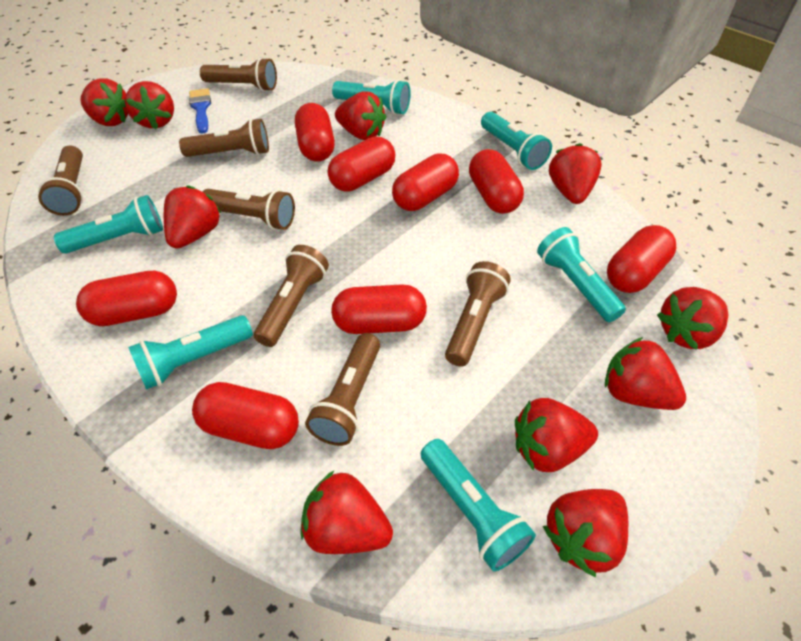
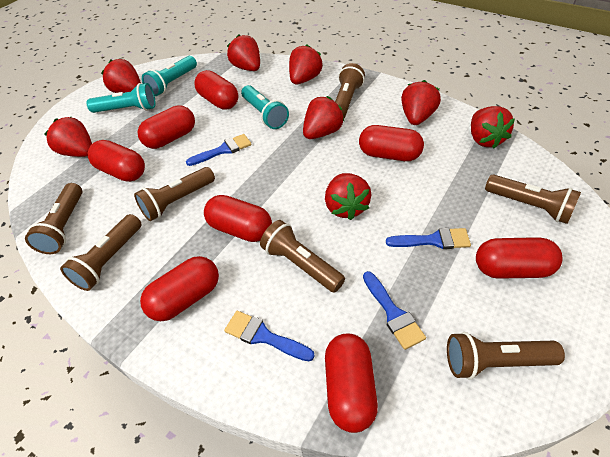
blue brush: 1 -> 4
red strawberry: 10 -> 8
turquoise flashlight: 6 -> 3

